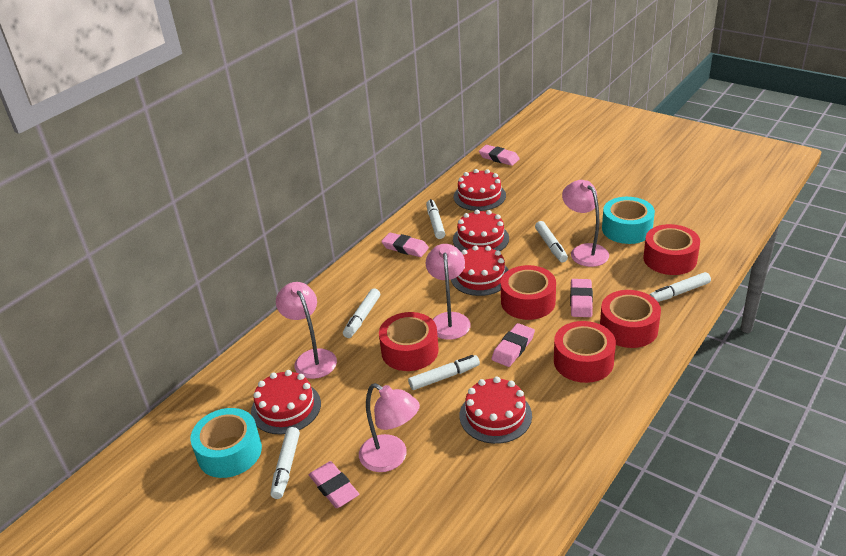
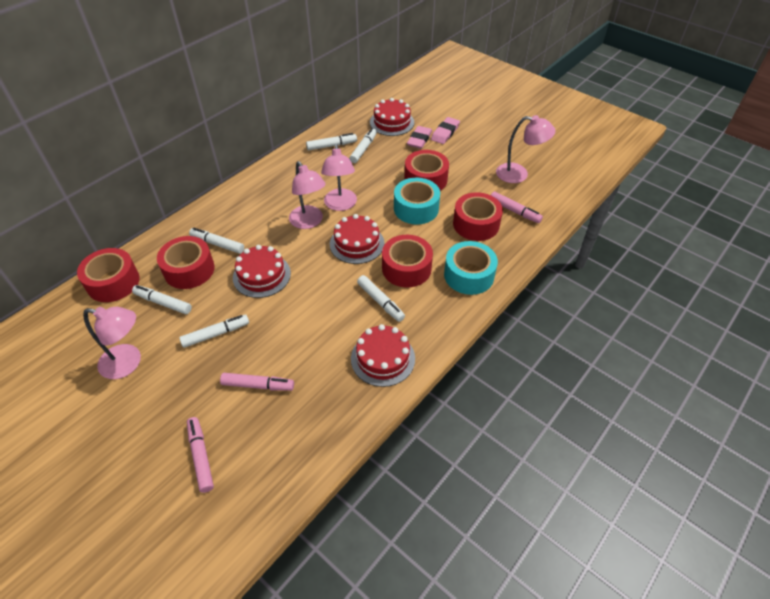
pink eraser: 5 -> 2
pink marker: 0 -> 3
red cake: 5 -> 4

